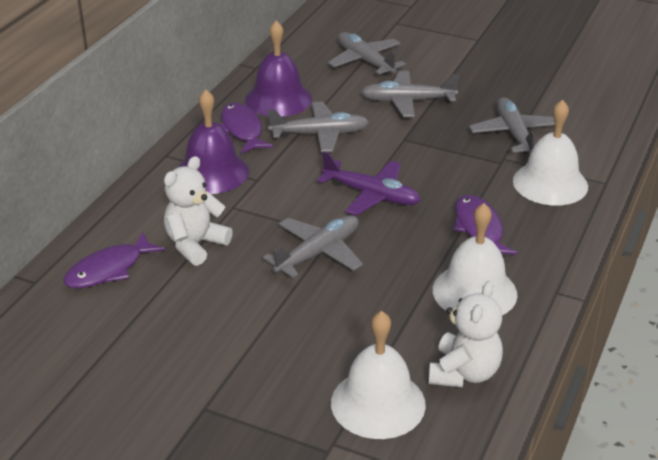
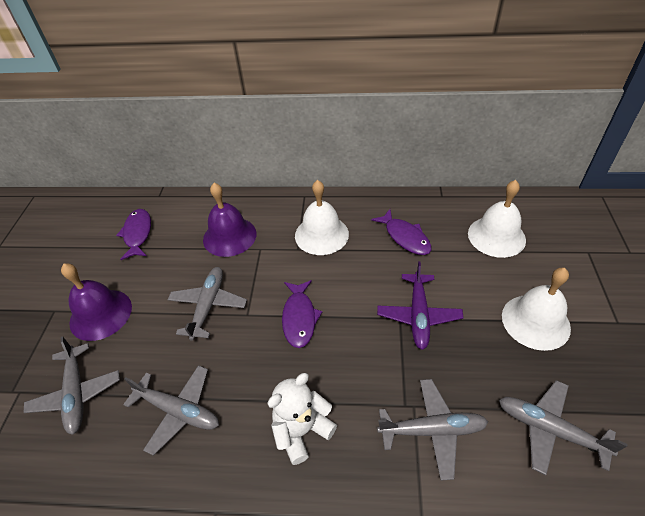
white teddy bear: 2 -> 1

